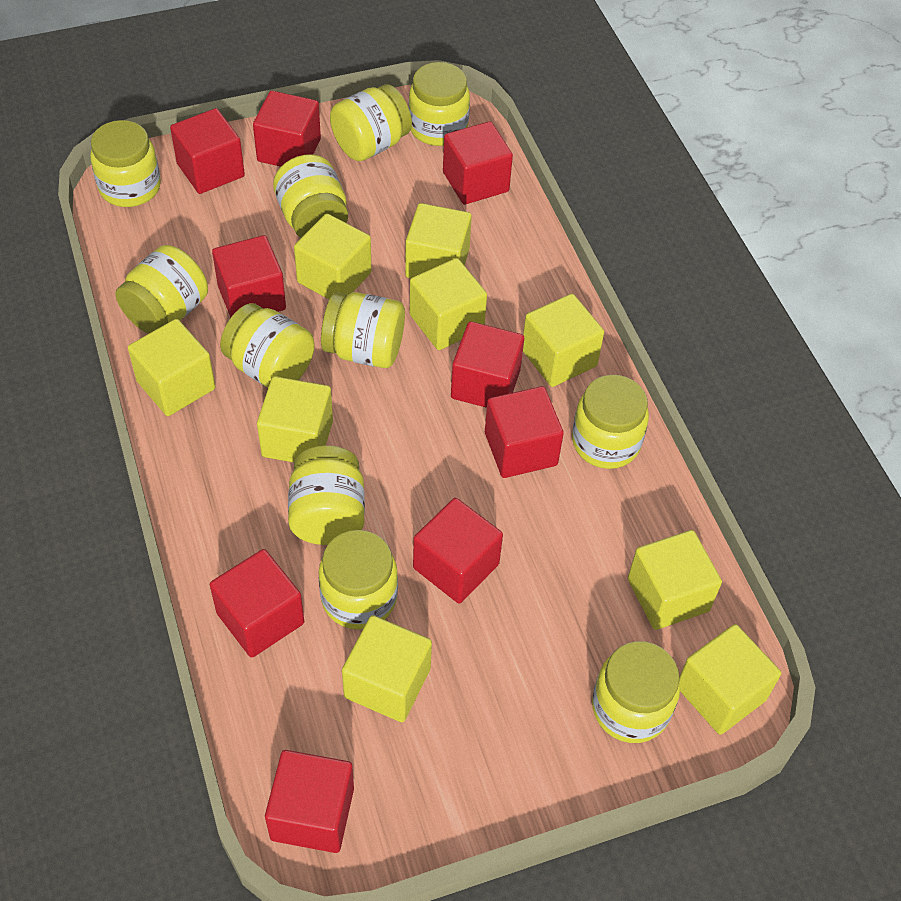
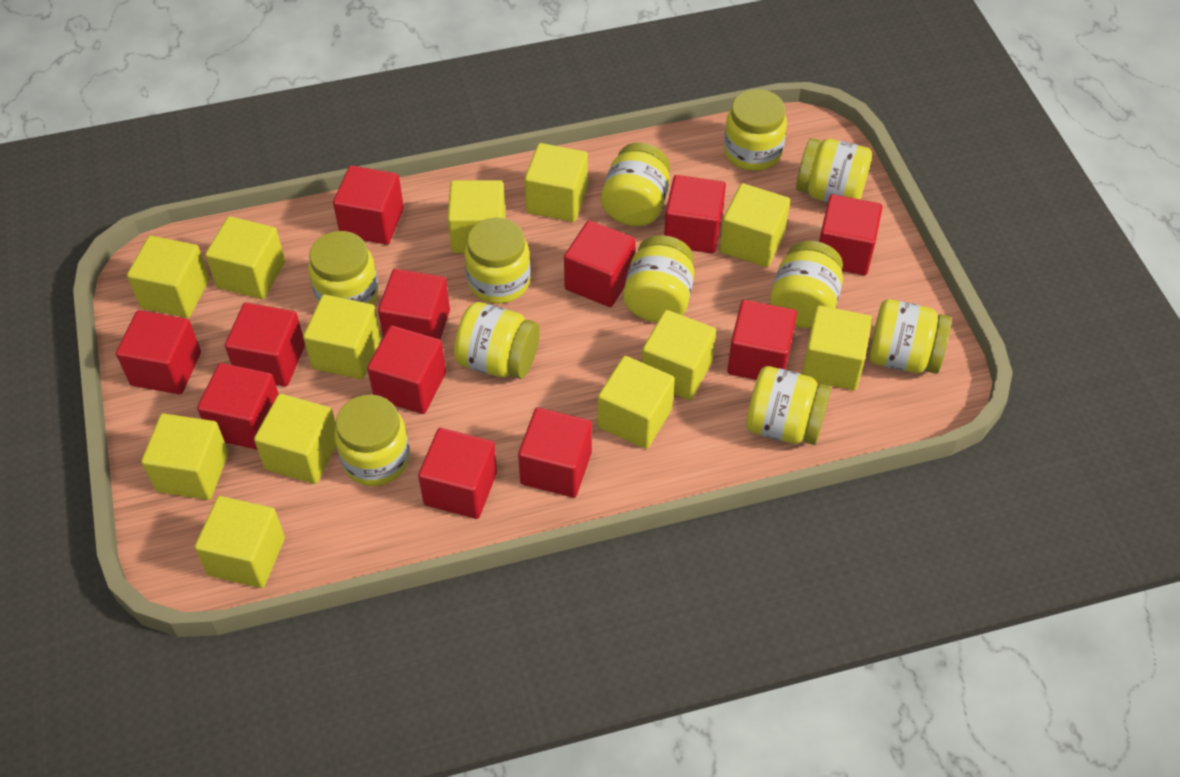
red cube: 9 -> 12
yellow cube: 9 -> 12

